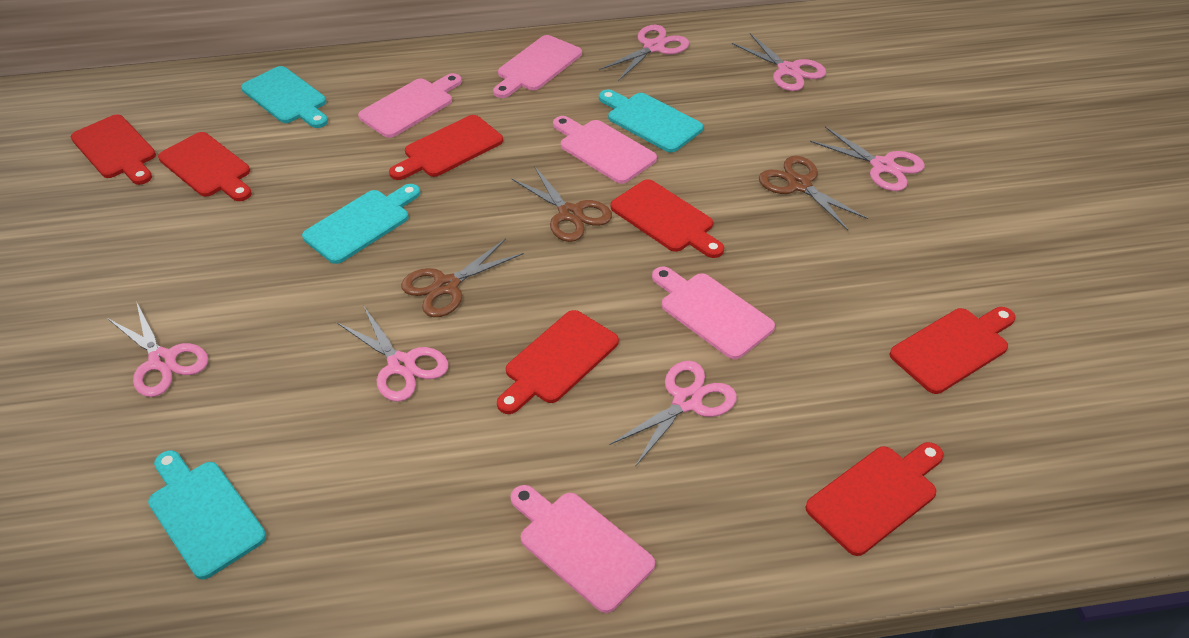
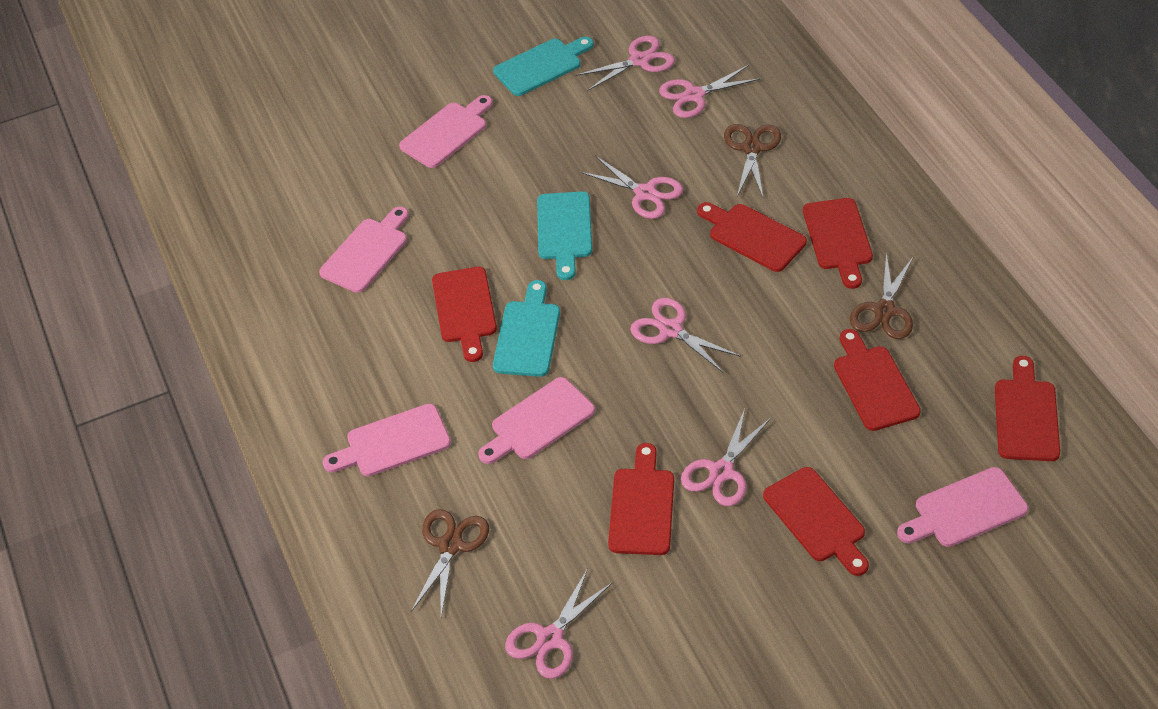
turquoise cutting board: 4 -> 3

